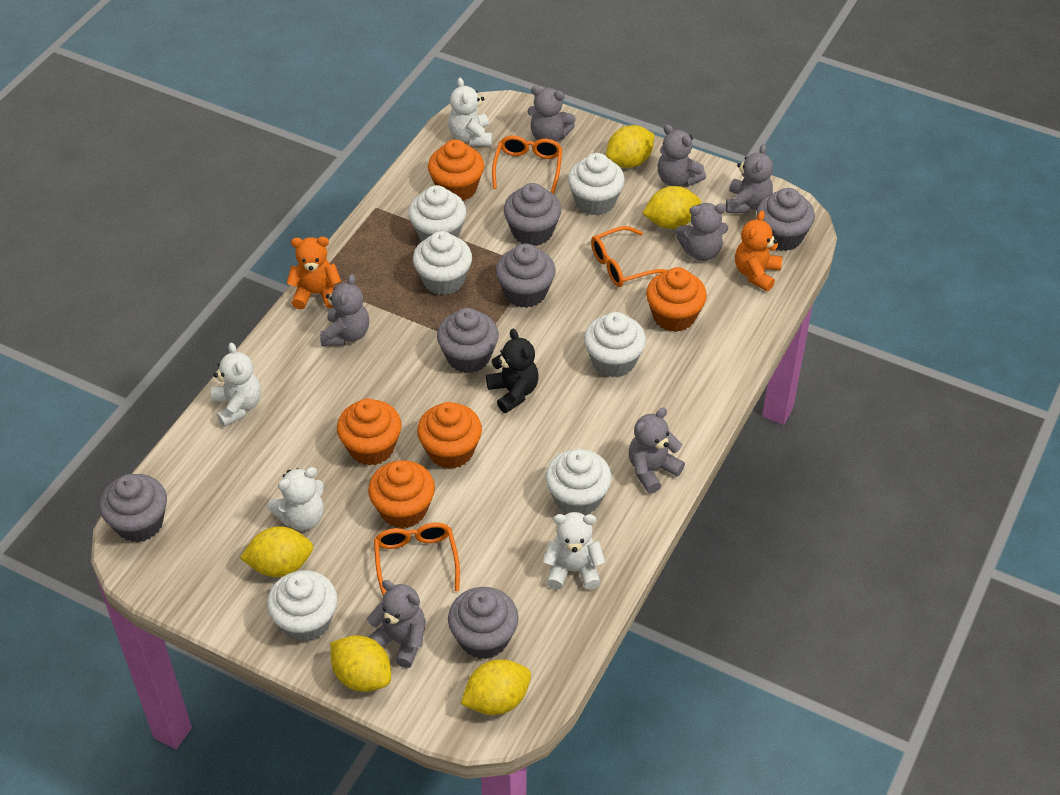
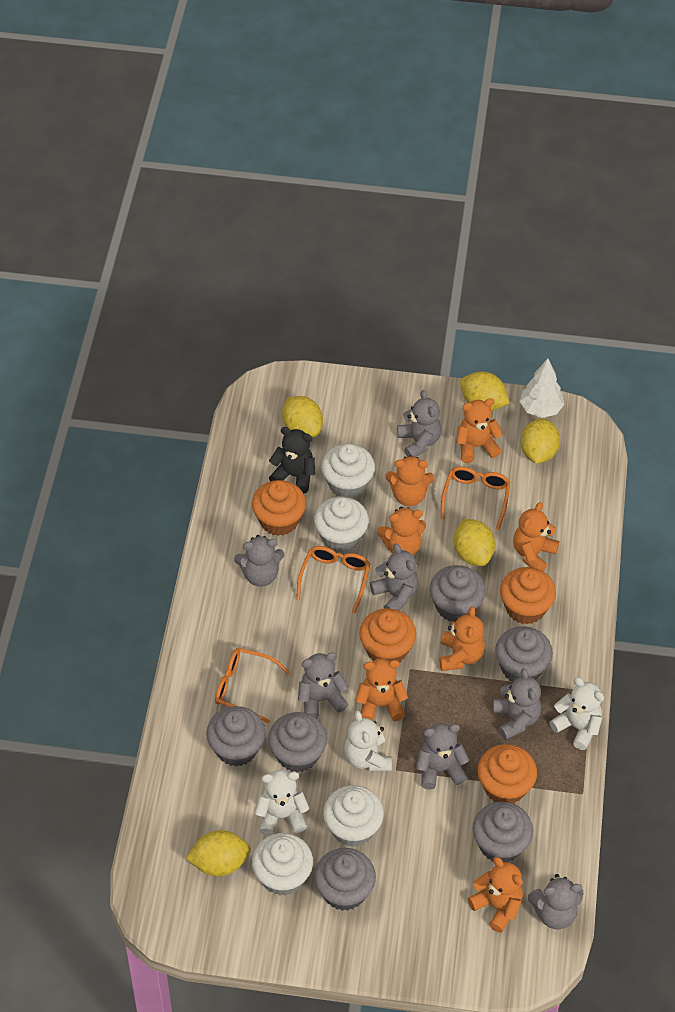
orange cupcake: 5 -> 4
orange teddy bear: 2 -> 7
white cupcake: 6 -> 4
white teddy bear: 4 -> 3
white tree: 0 -> 1

